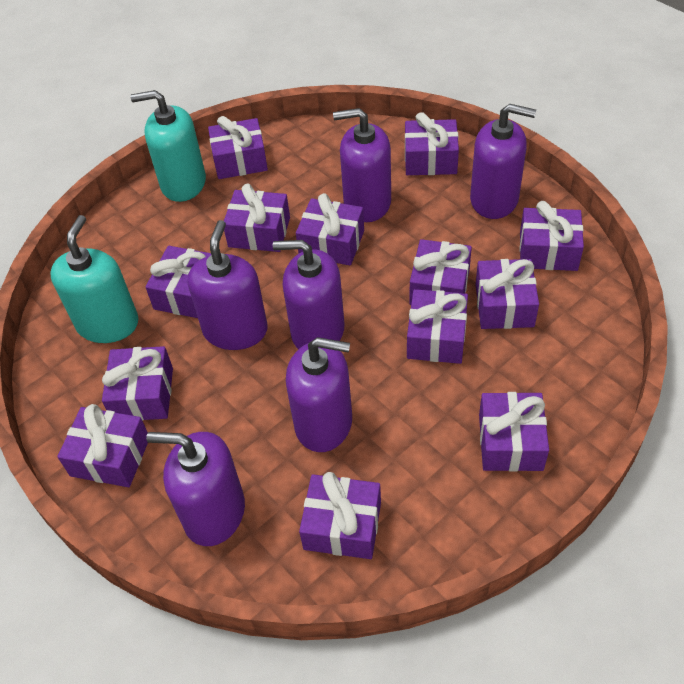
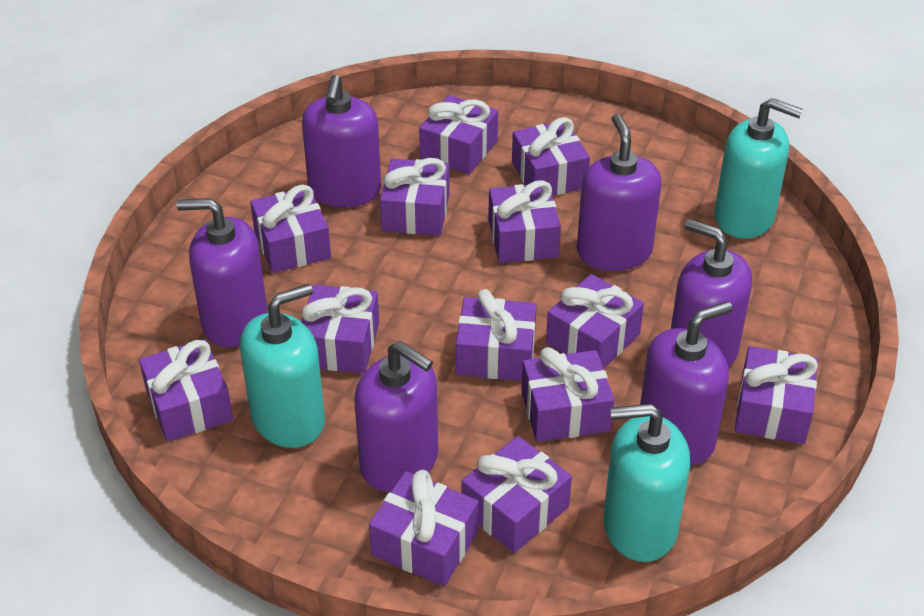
turquoise soap dispenser: 2 -> 3

